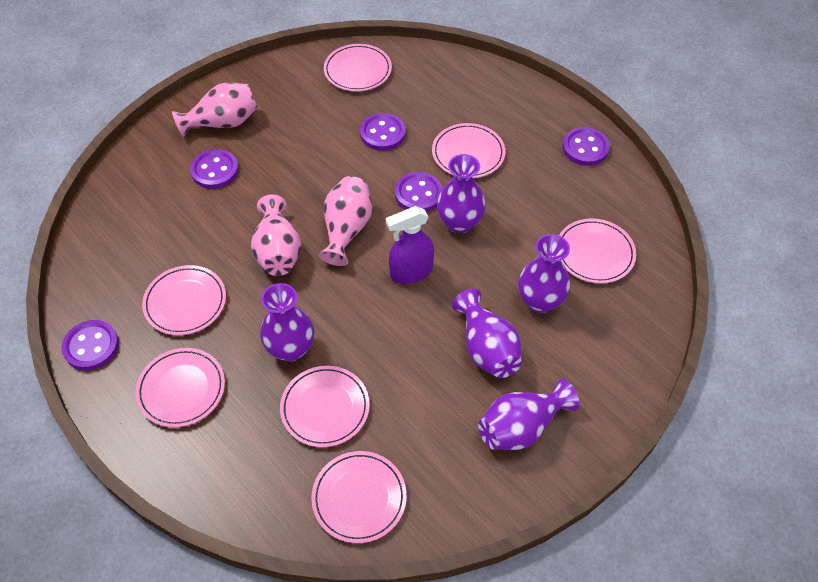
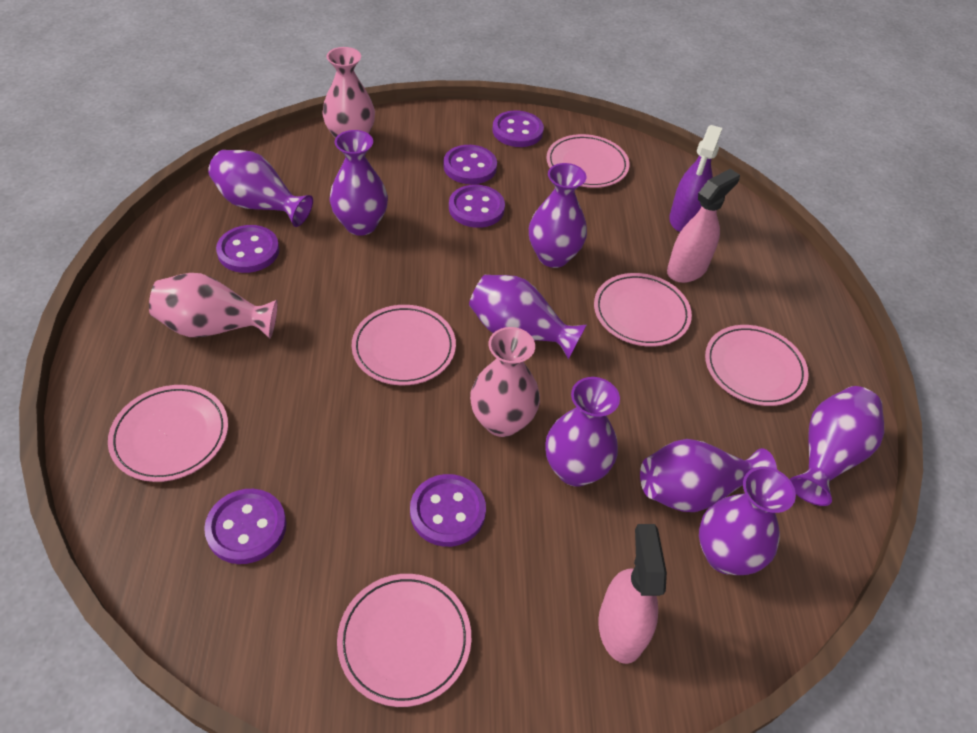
pink plate: 7 -> 6
pink spray bottle: 0 -> 2
purple button: 5 -> 6
purple vase: 5 -> 8

